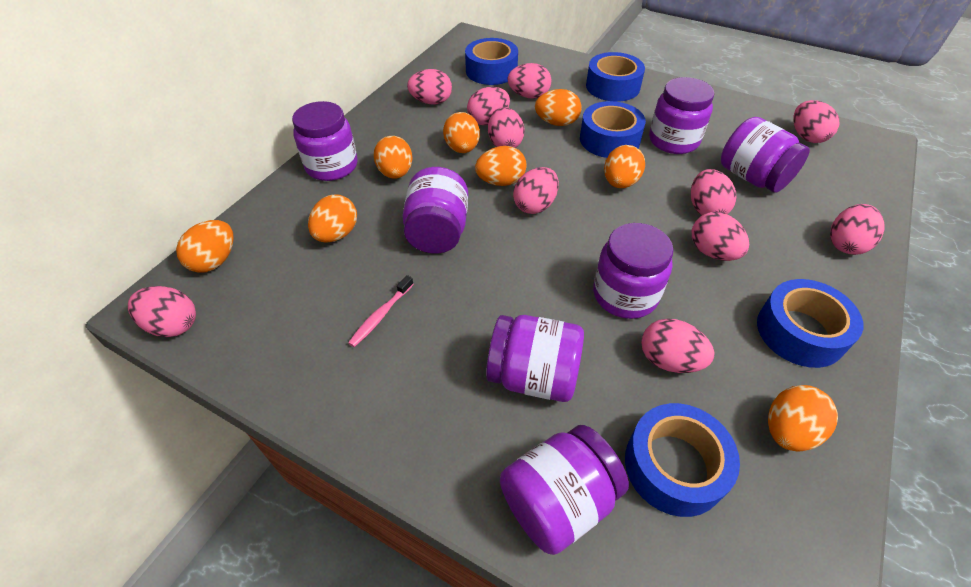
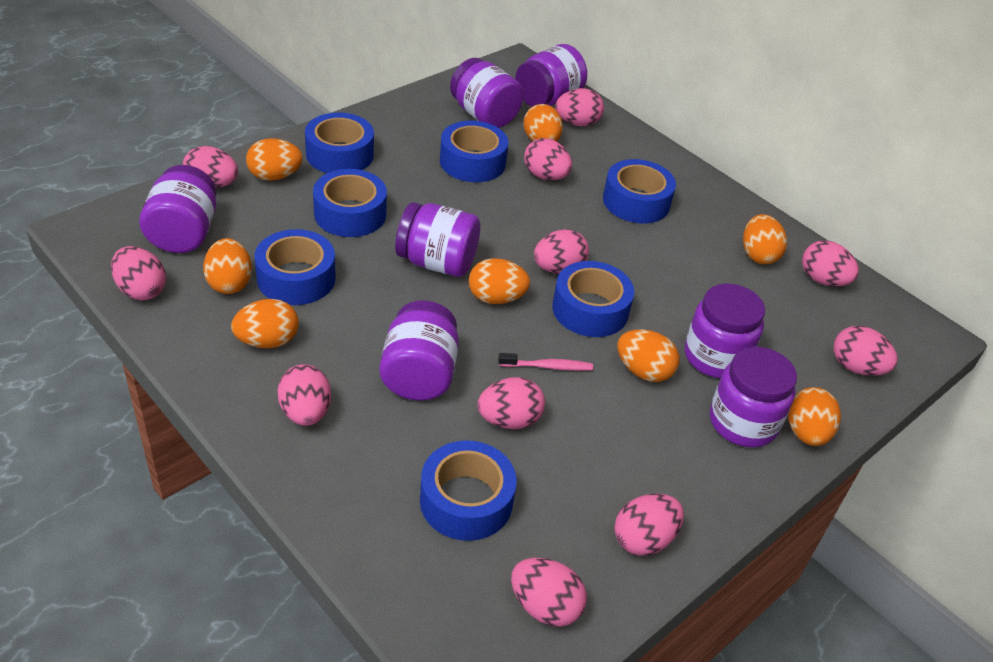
blue tape: 5 -> 7

